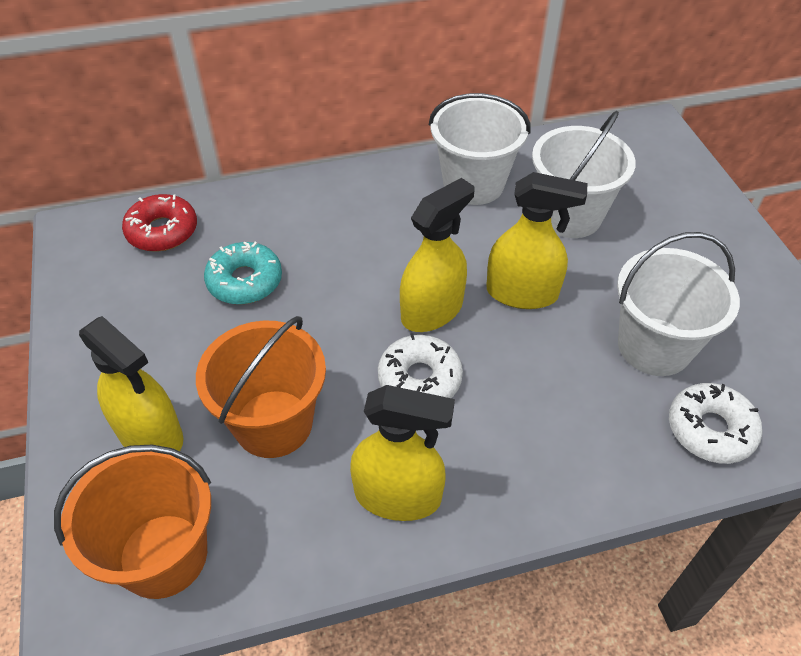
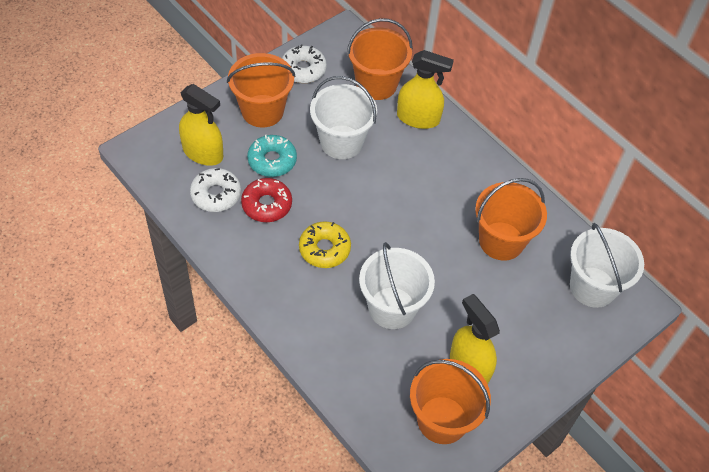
orange bucket: 2 -> 4
yellow donut: 0 -> 1
yellow spray bottle: 4 -> 3

